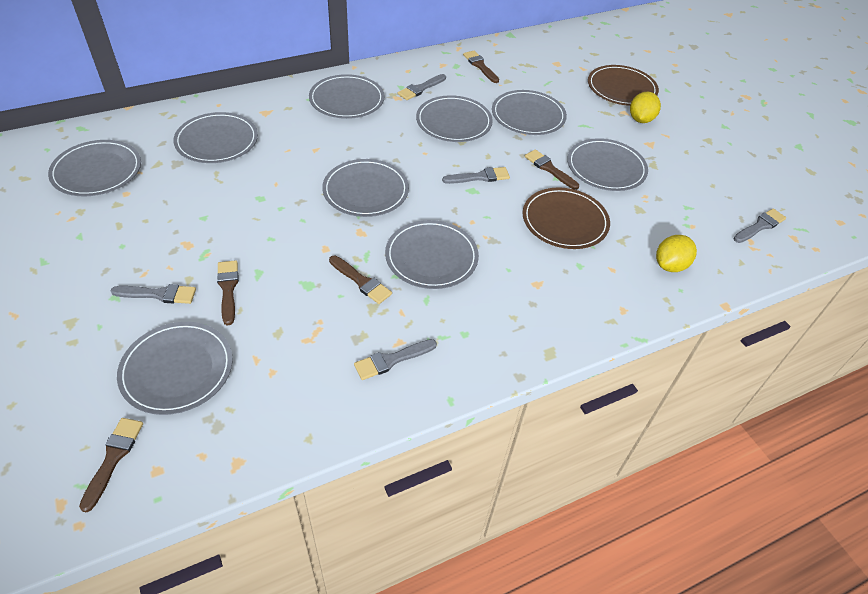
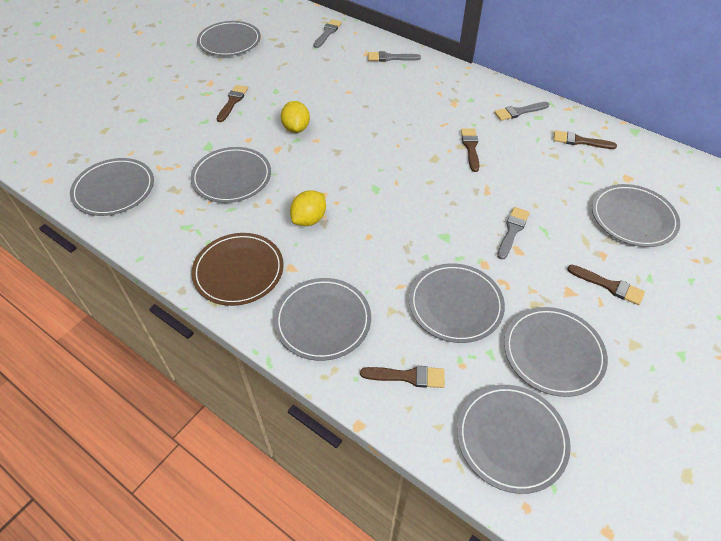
brown plate: 2 -> 1
grey brush: 5 -> 4
grey plate: 9 -> 8

